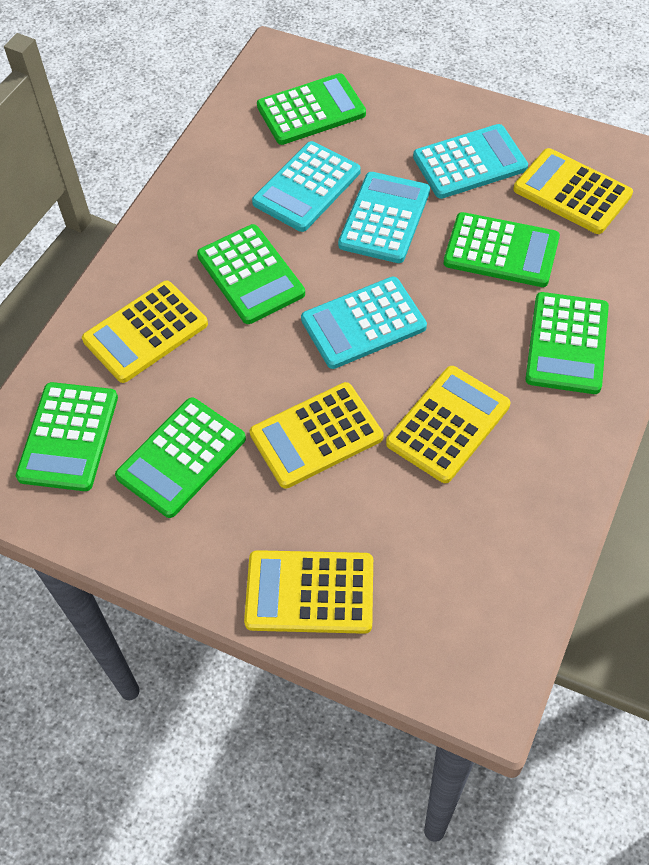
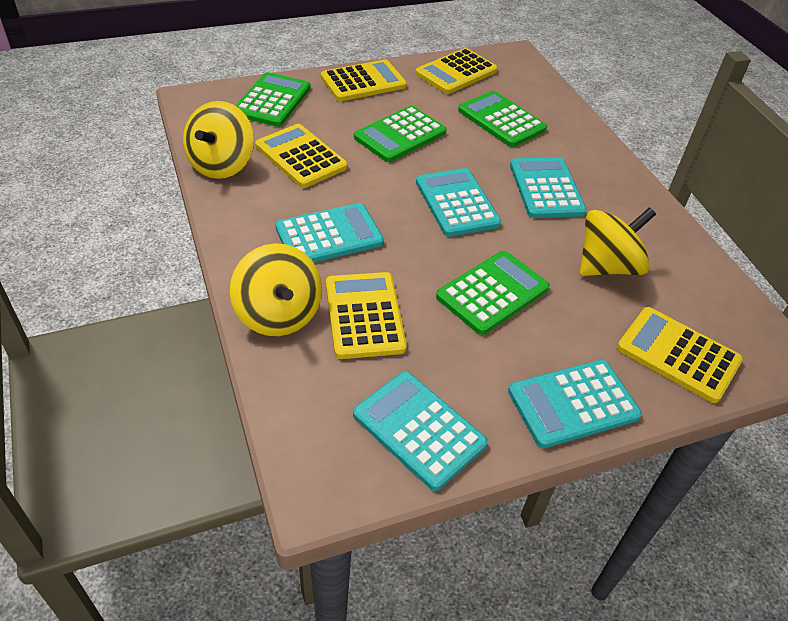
green calculator: 6 -> 4
turquoise calculator: 4 -> 5
yellow spinning top: 0 -> 3

